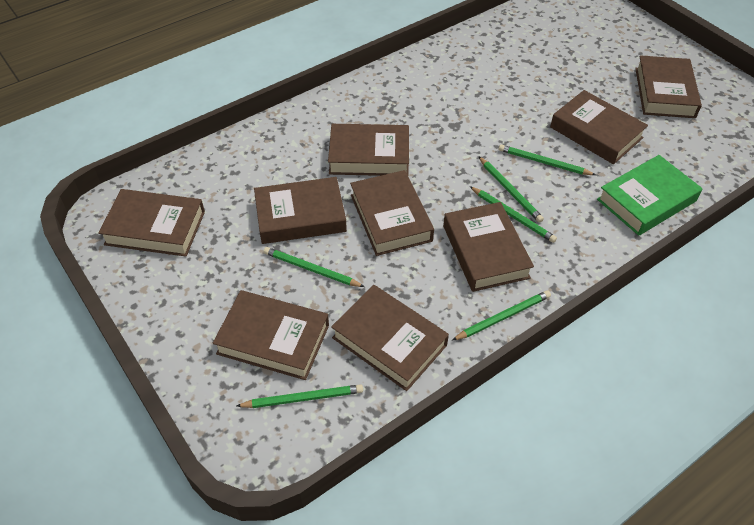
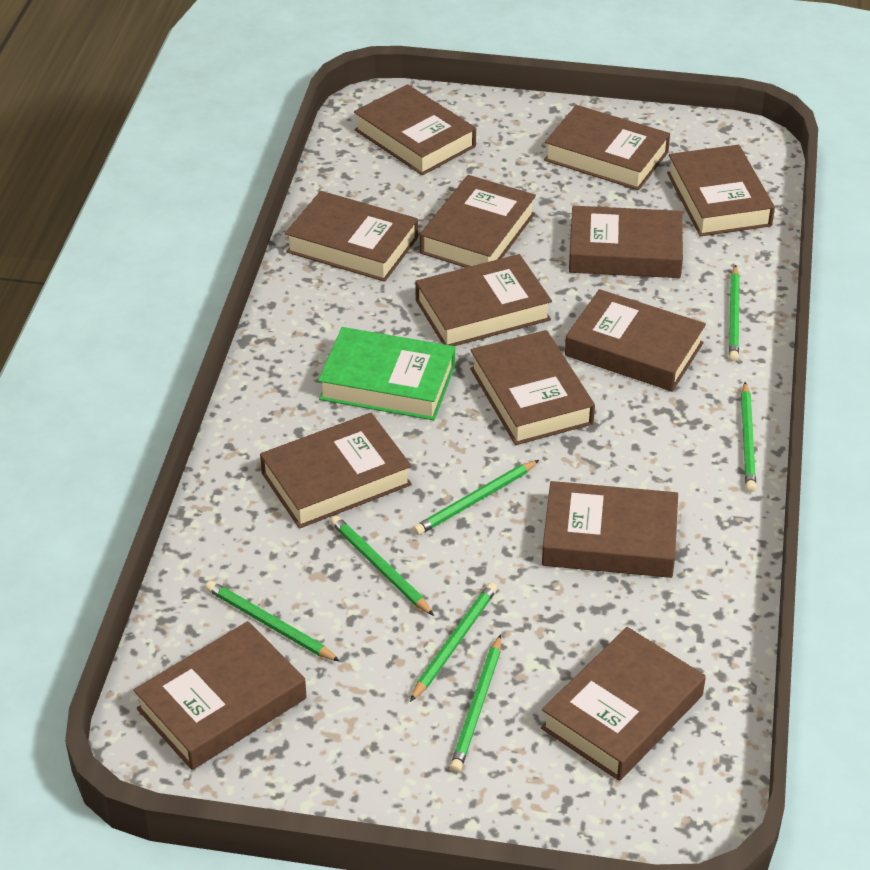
brown book: 9 -> 13
green pencil: 6 -> 7

